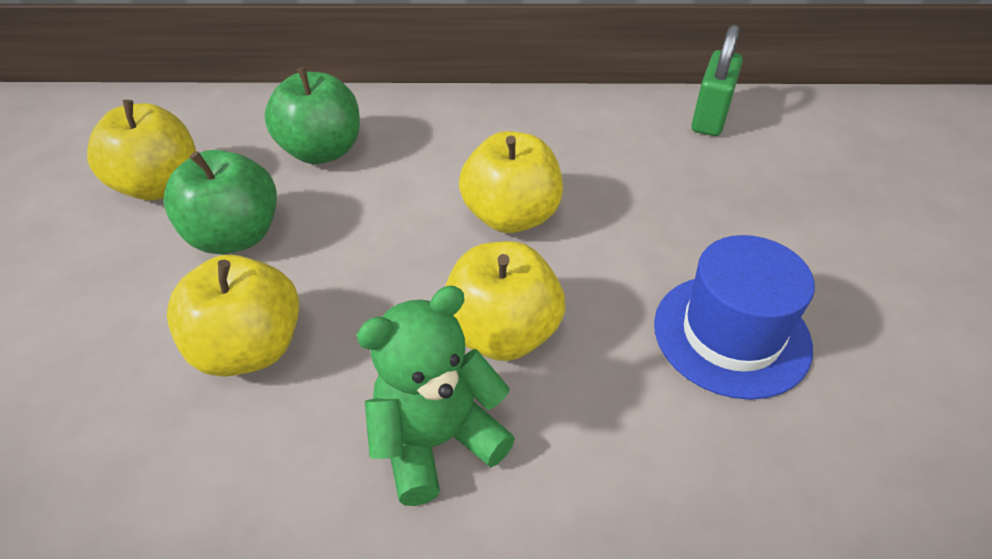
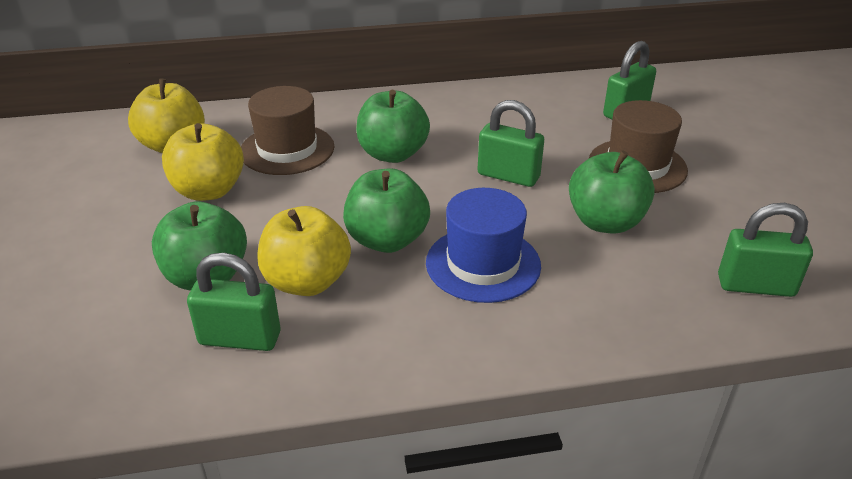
brown hat: 0 -> 2
green apple: 2 -> 4
green padlock: 1 -> 4
green teddy bear: 1 -> 0
yellow apple: 4 -> 3

